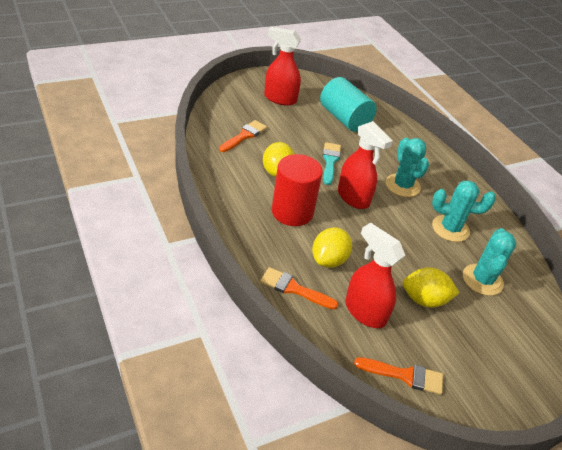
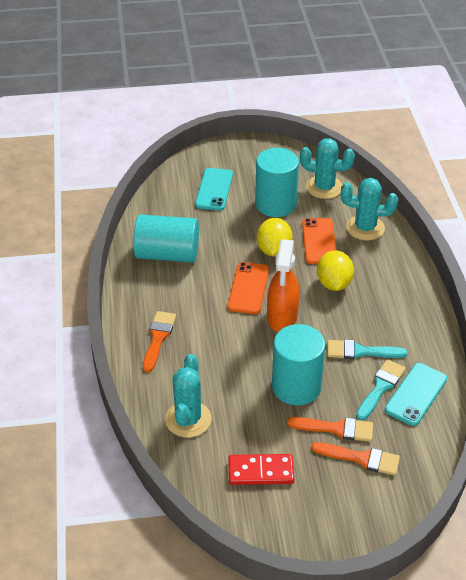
orange phone: 0 -> 2
orange spray bottle: 0 -> 1
red cylinder: 1 -> 0
red domino: 0 -> 1
red spray bottle: 3 -> 0
turquoise brush: 1 -> 2
turquoise cylinder: 1 -> 3
turquoise phone: 0 -> 2
yellow lemon: 3 -> 2

